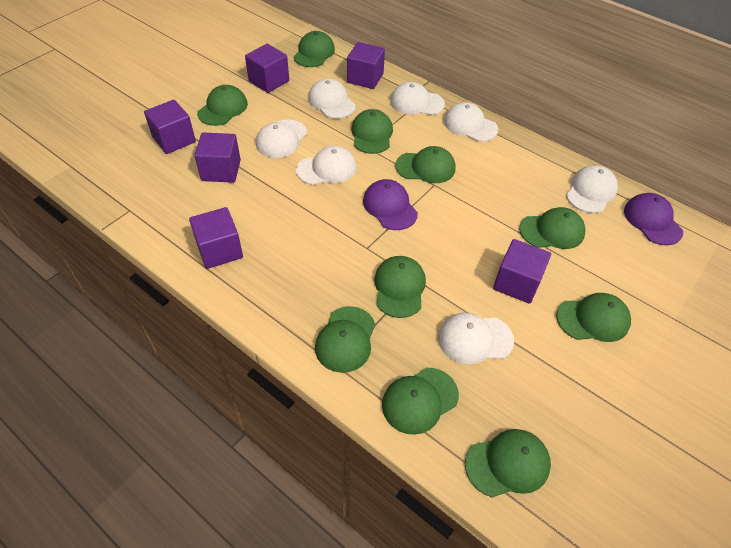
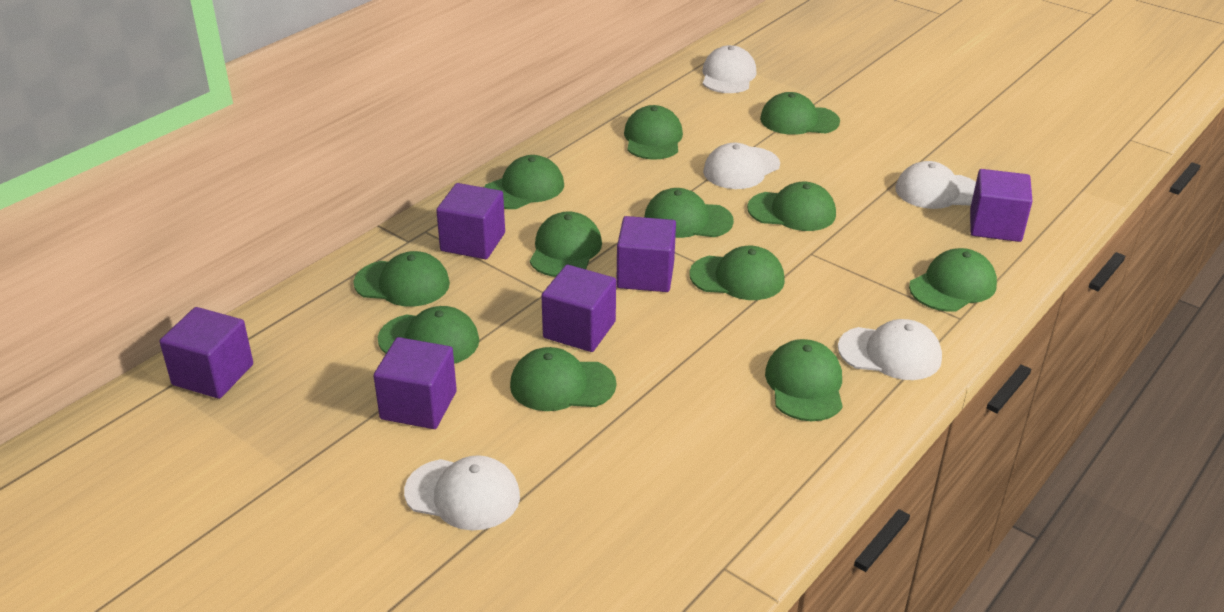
green cap: 10 -> 12
purple cap: 2 -> 0
white cap: 7 -> 5

